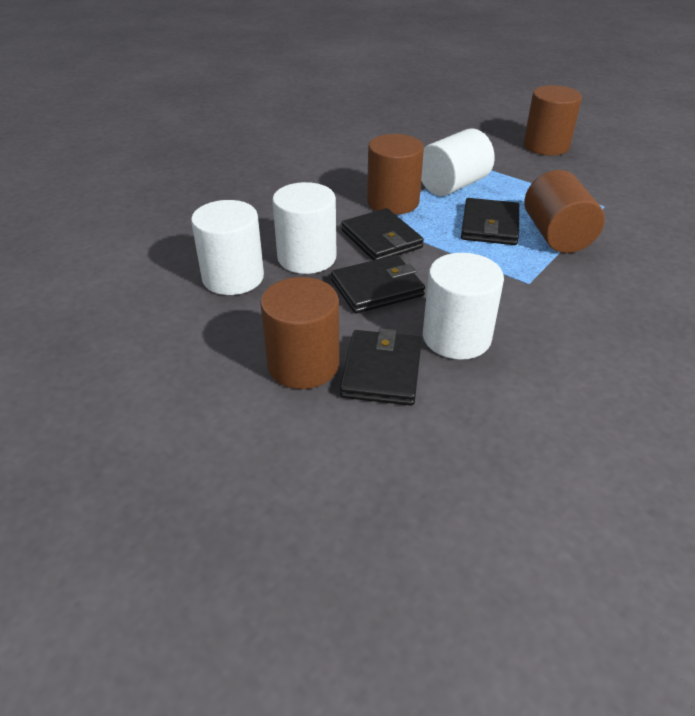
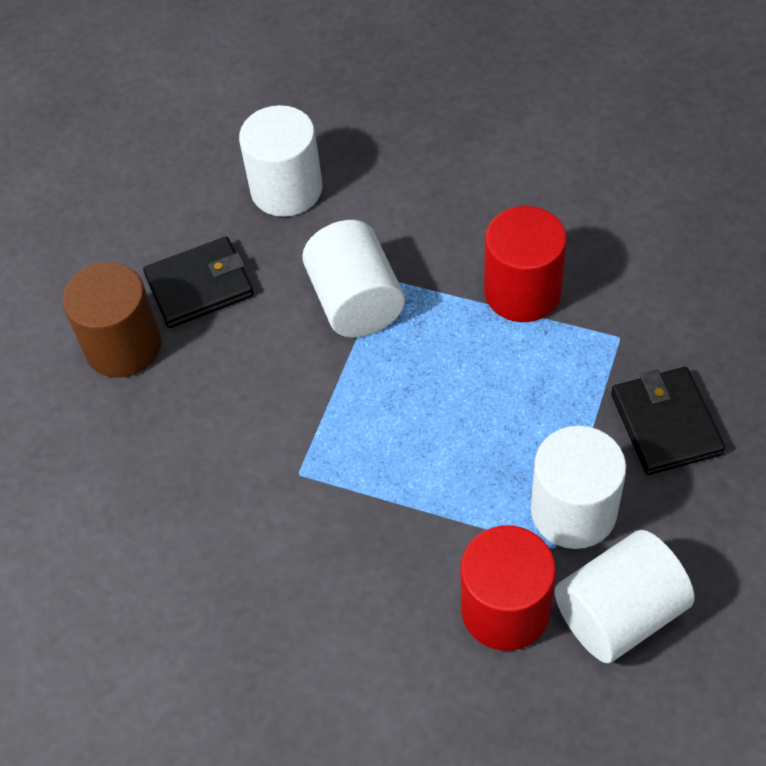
black wallet: 4 -> 2
brown cylinder: 4 -> 1
red cylinder: 0 -> 2

